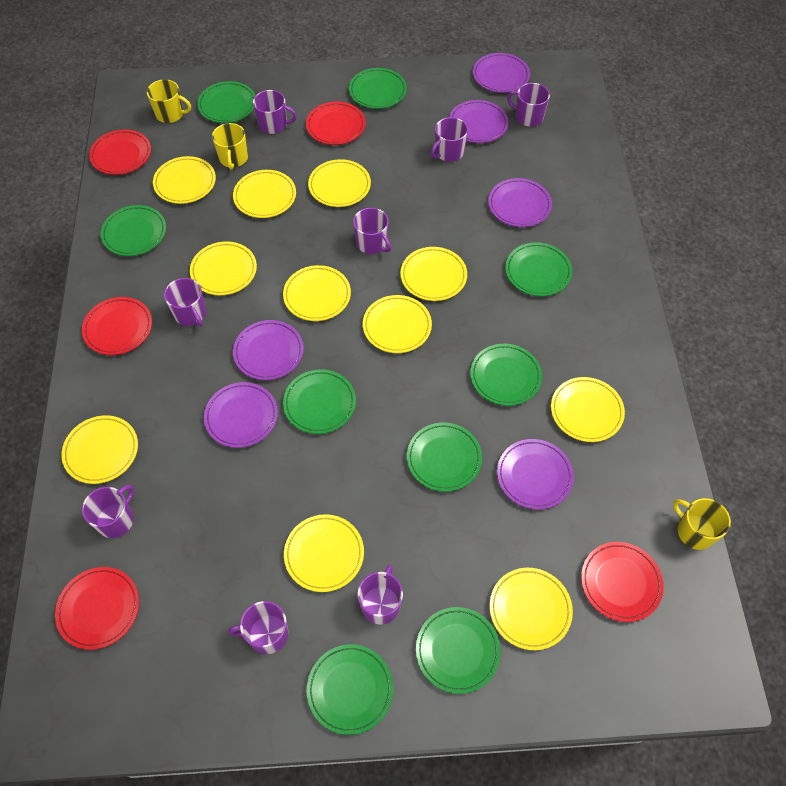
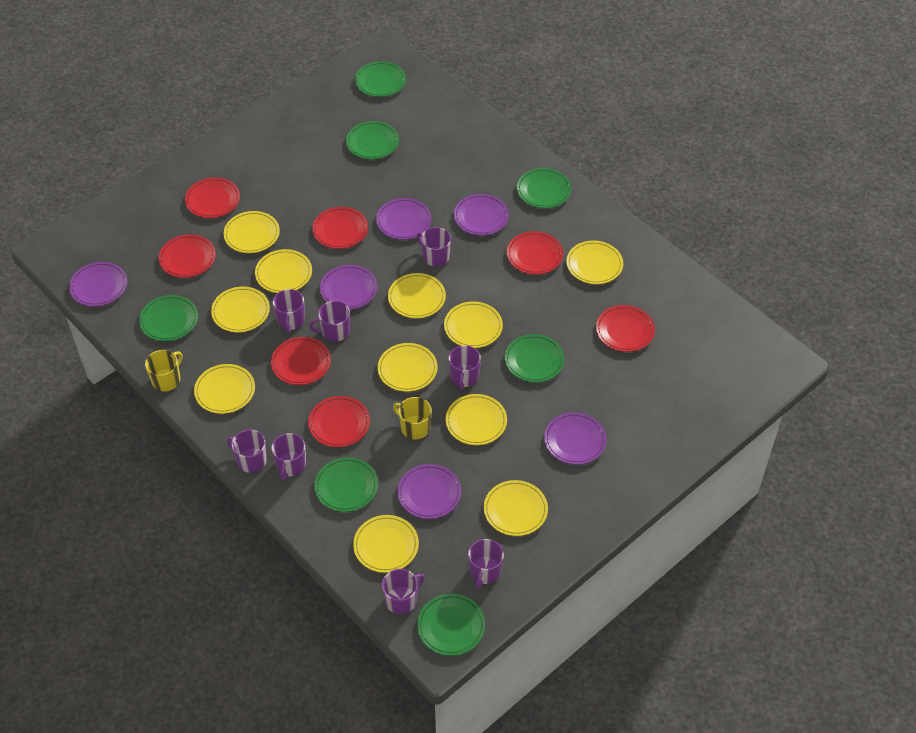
green plate: 9 -> 7
red plate: 5 -> 7
yellow mug: 3 -> 2

